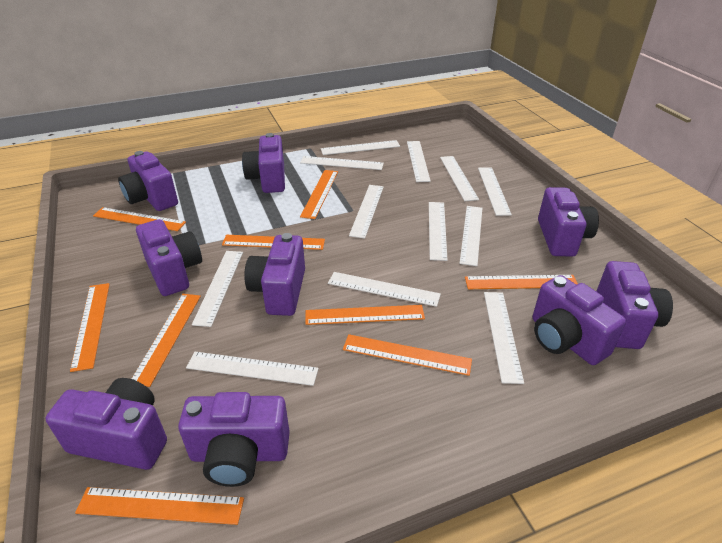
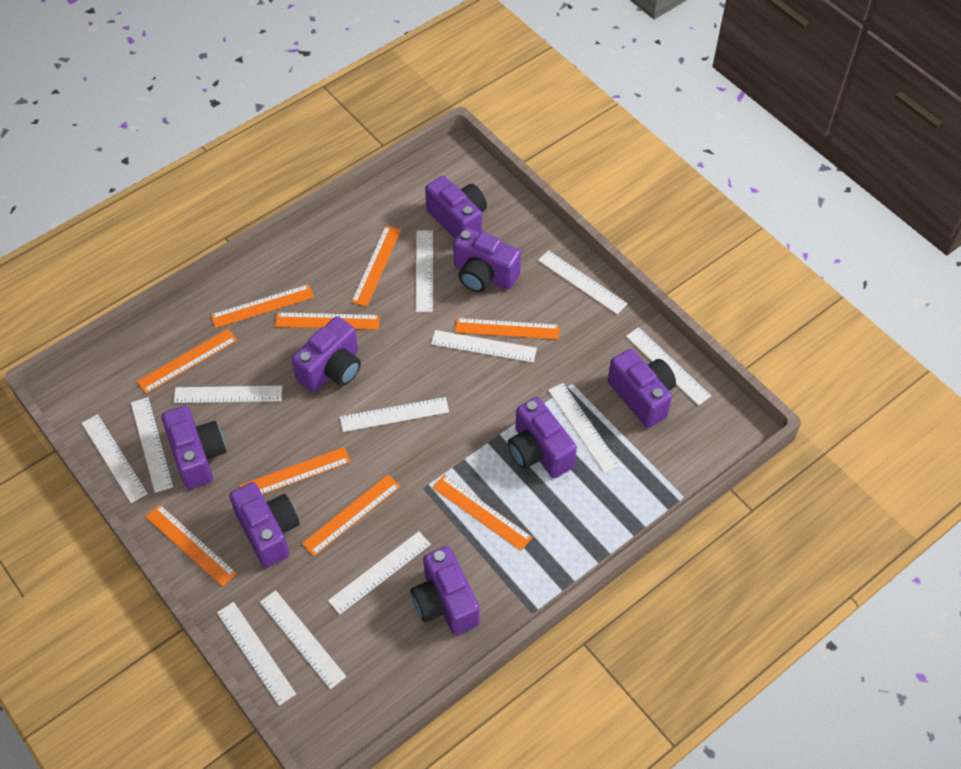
purple camera: 9 -> 8

